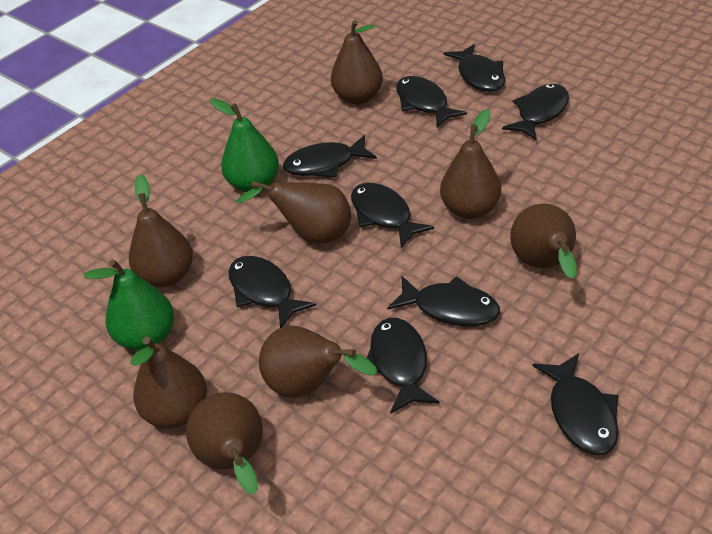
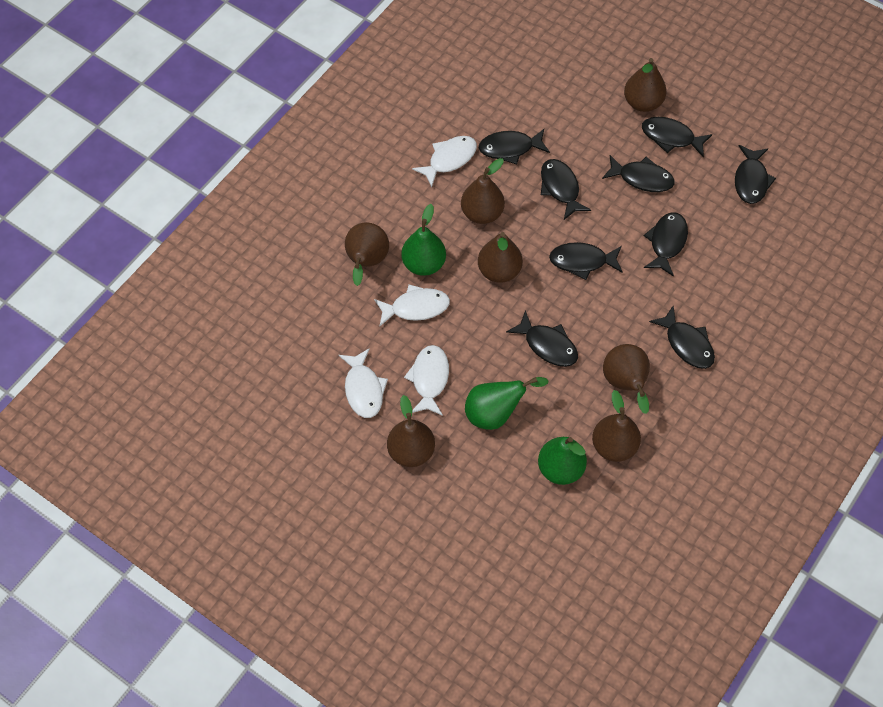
brown pear: 8 -> 7
green pear: 2 -> 3
white fish: 0 -> 4

